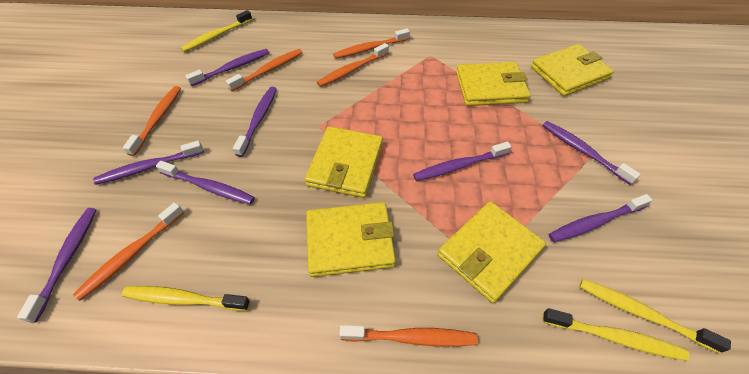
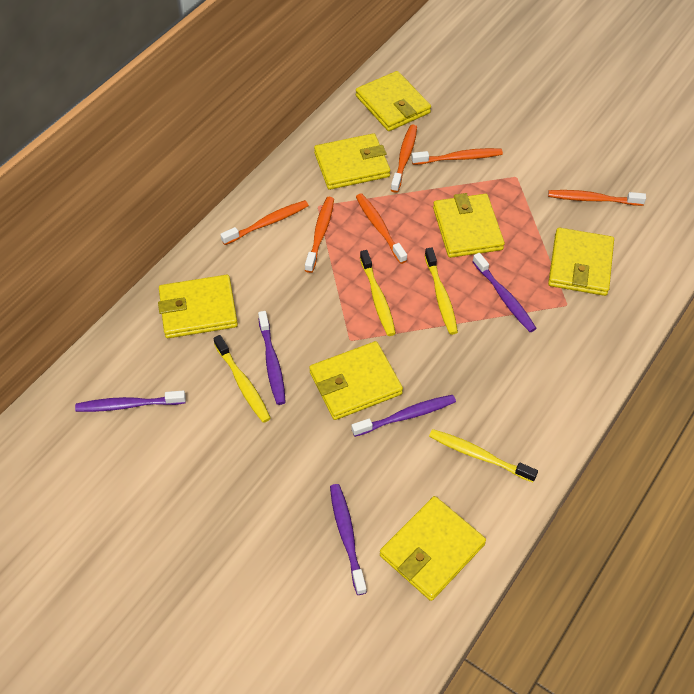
purple toothbrush: 8 -> 5
yellow wallet: 5 -> 7

